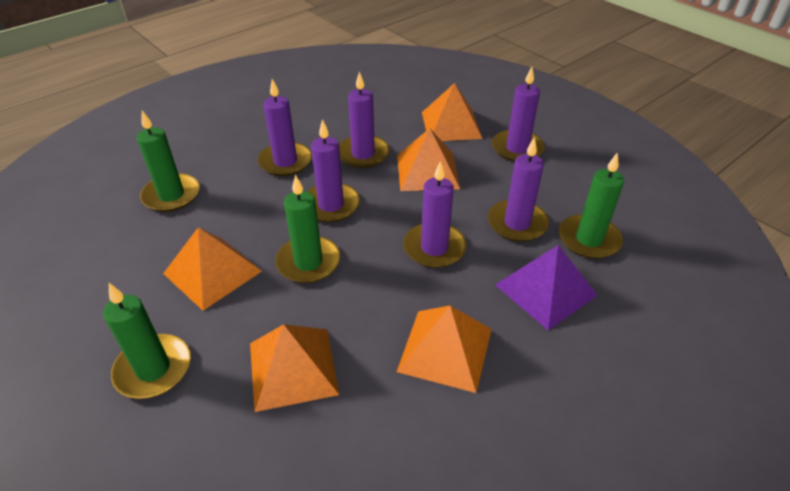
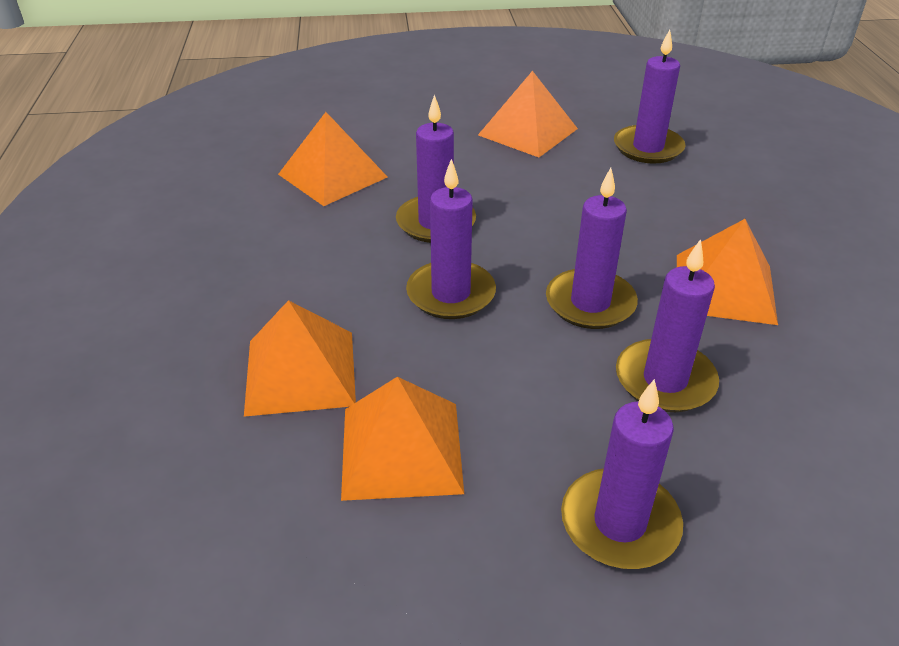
green candle: 4 -> 0
purple pyramid: 1 -> 0

